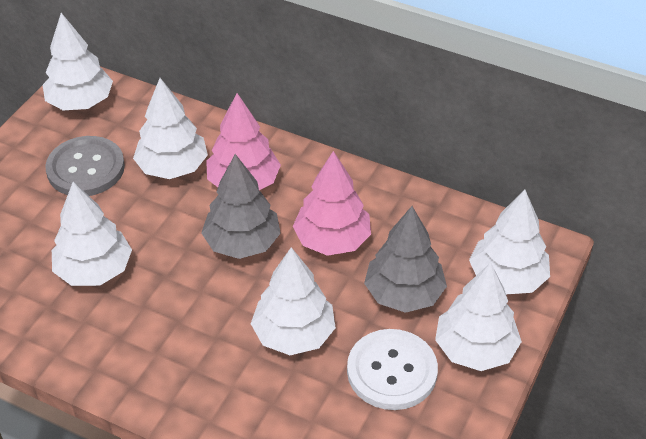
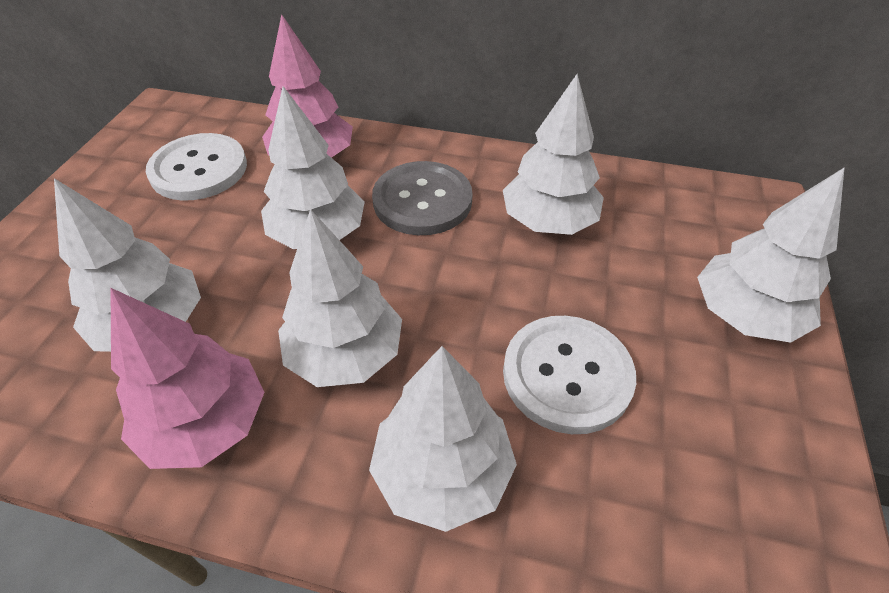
grey tree: 2 -> 0
white button: 1 -> 2

